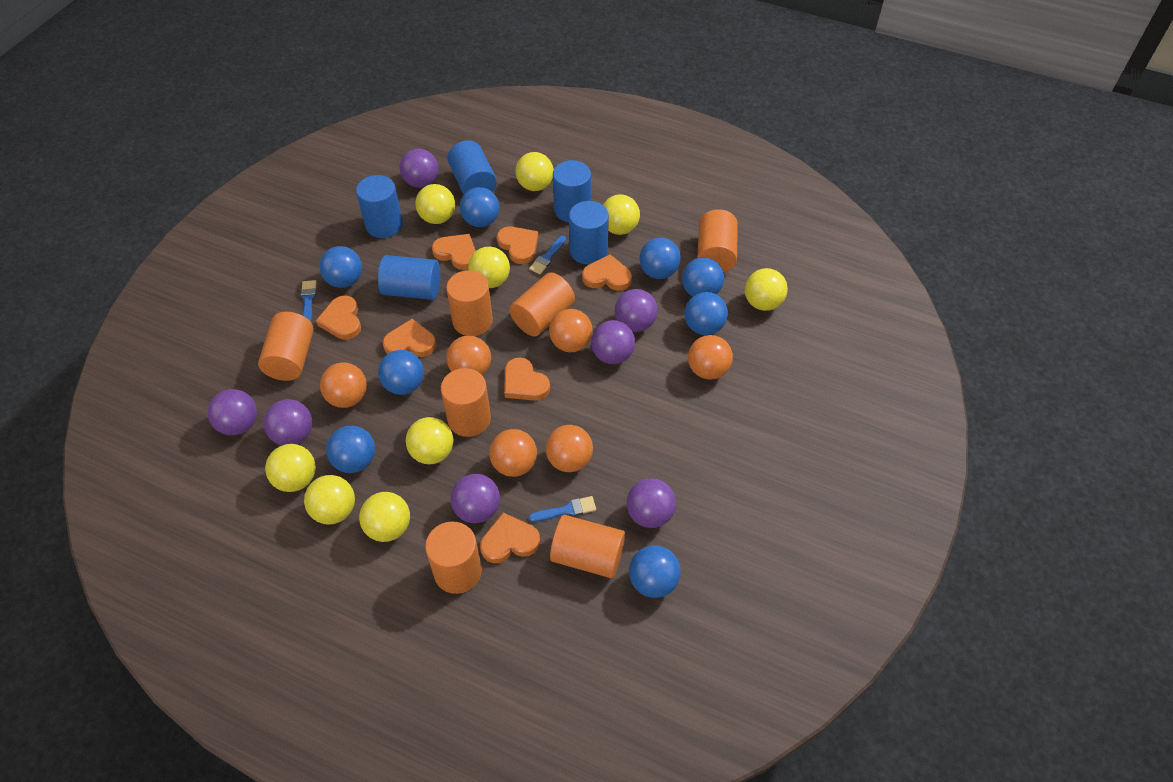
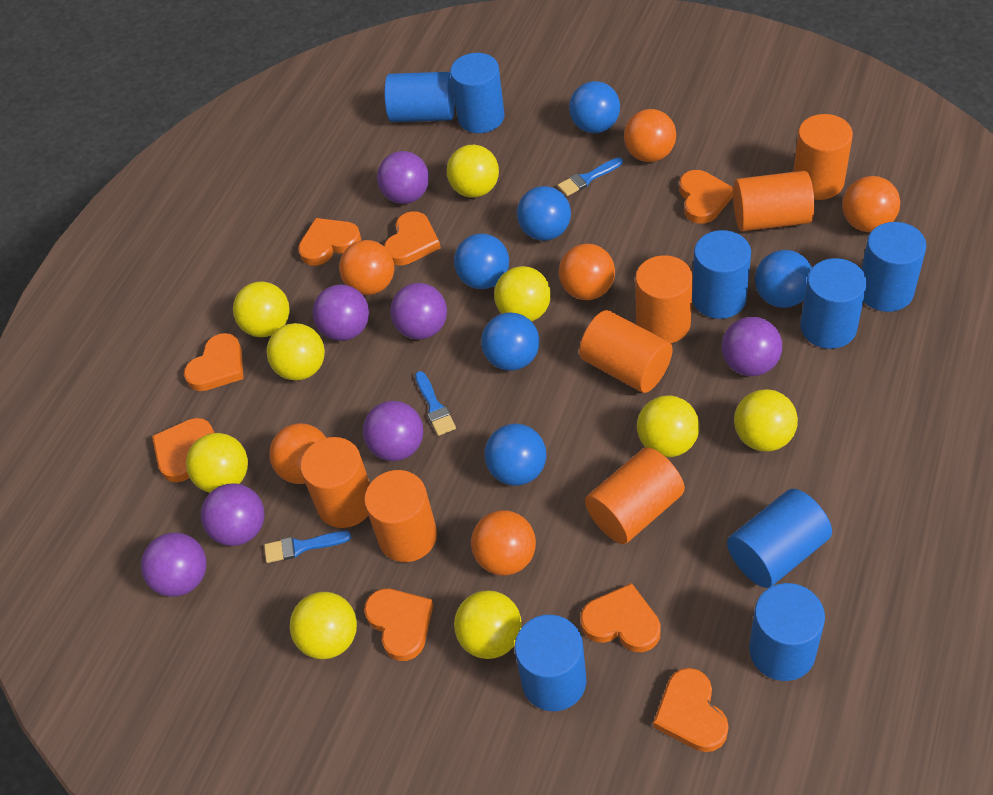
blue ball: 8 -> 6
blue cylinder: 5 -> 8
orange heart: 7 -> 8

